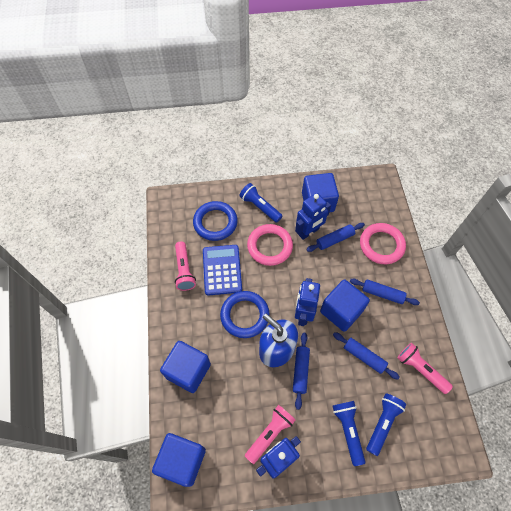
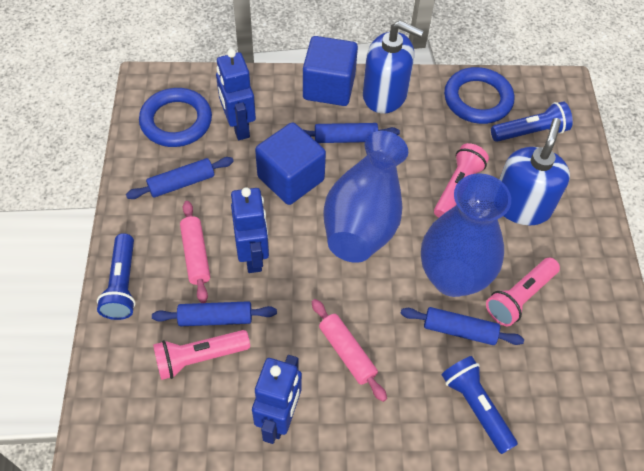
blue calculator: 1 -> 0
blue cube: 4 -> 2
blue soap dispenser: 1 -> 2
blue vase: 0 -> 2
pink ring: 2 -> 0
pink rolling pin: 0 -> 2

